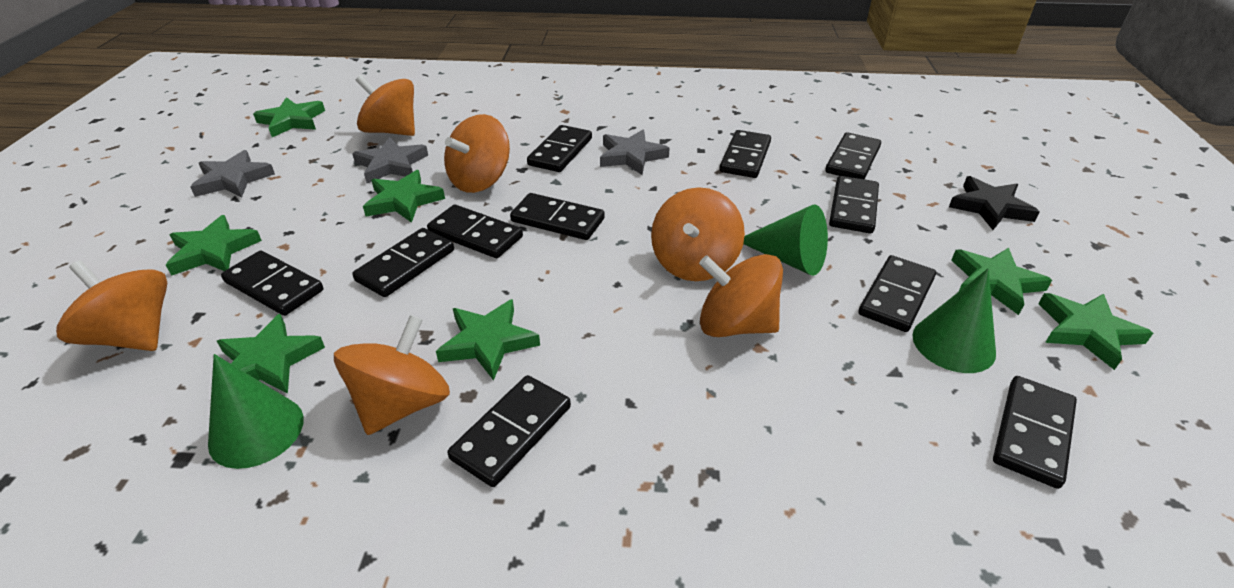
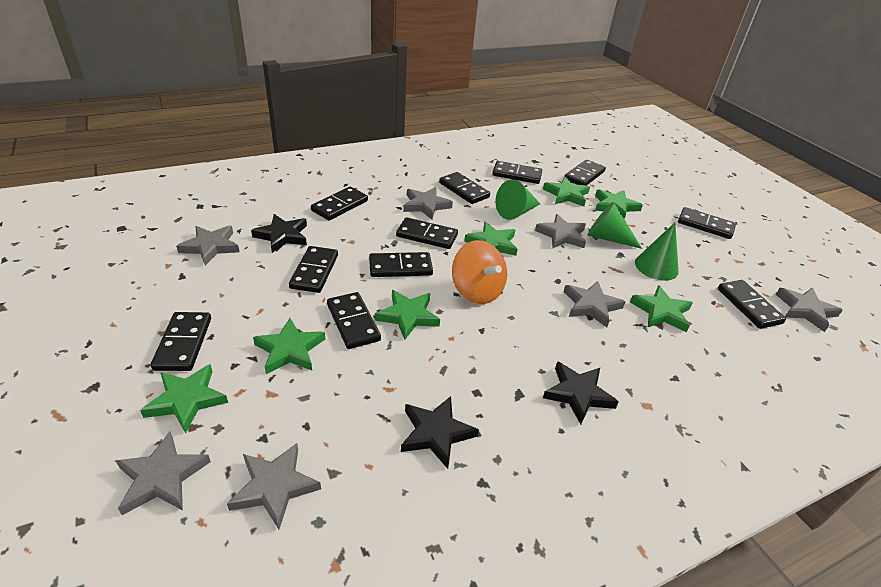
black star: 1 -> 3
grey star: 3 -> 7
orange spinning top: 6 -> 1

